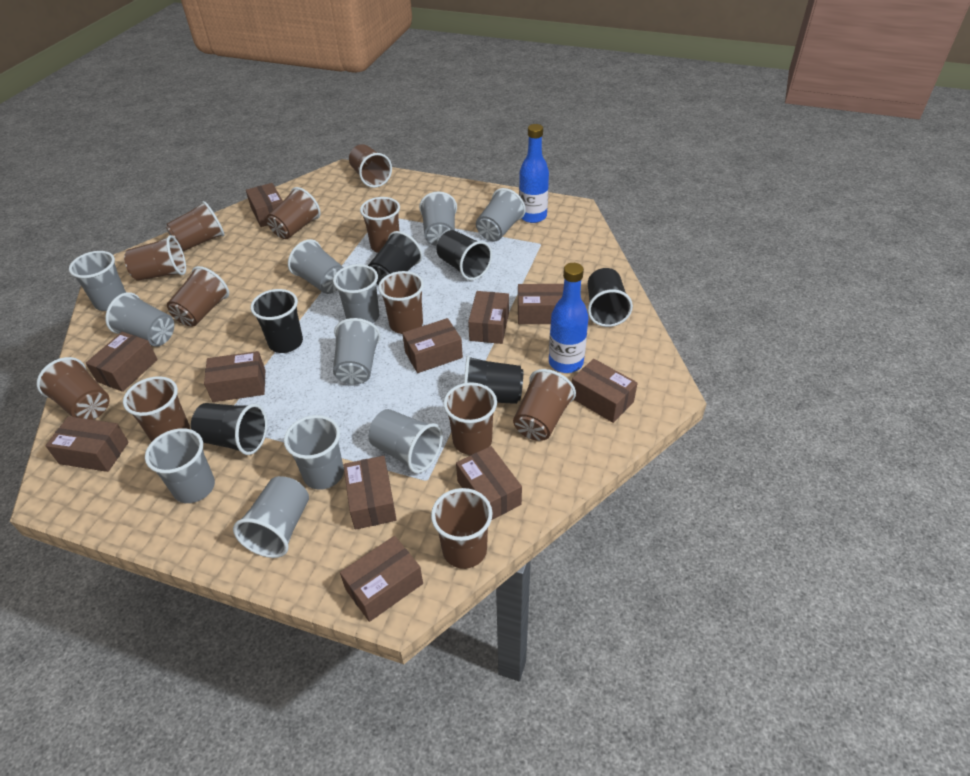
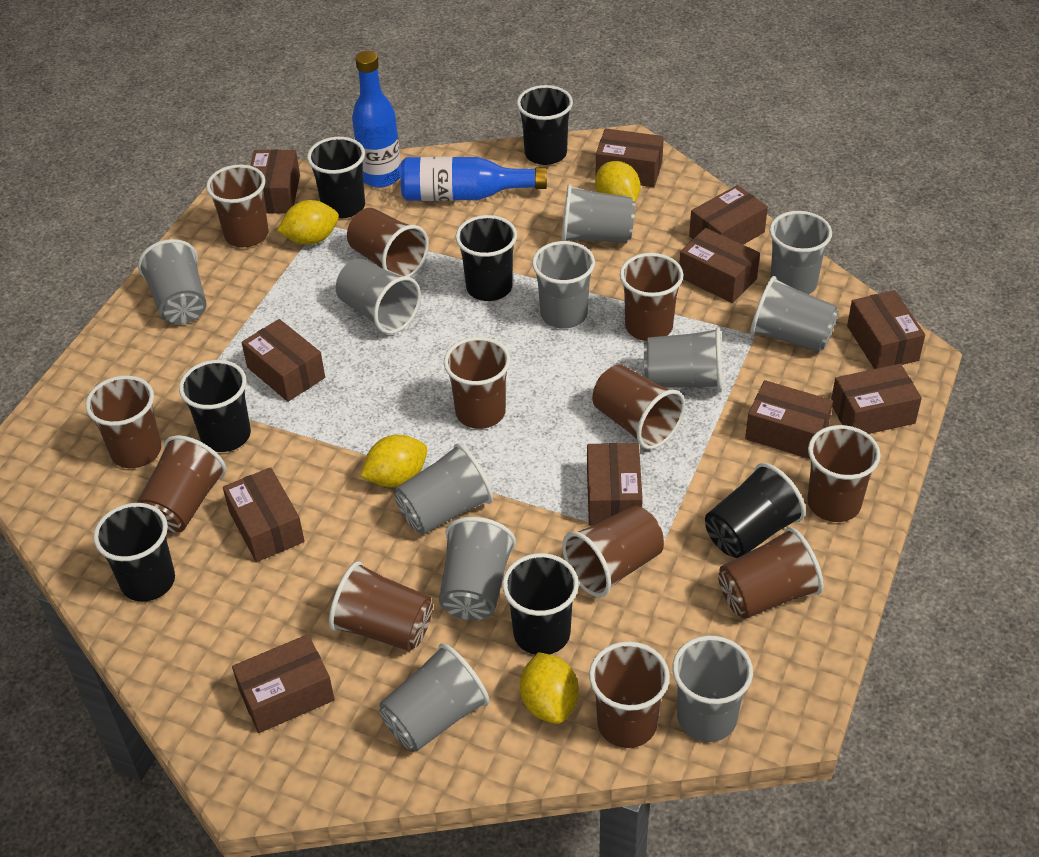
black cup: 6 -> 7
yellow lemon: 0 -> 4

